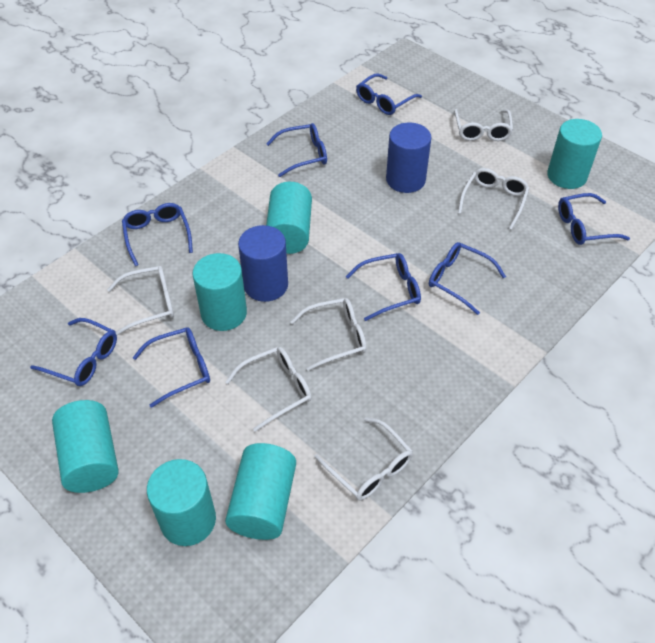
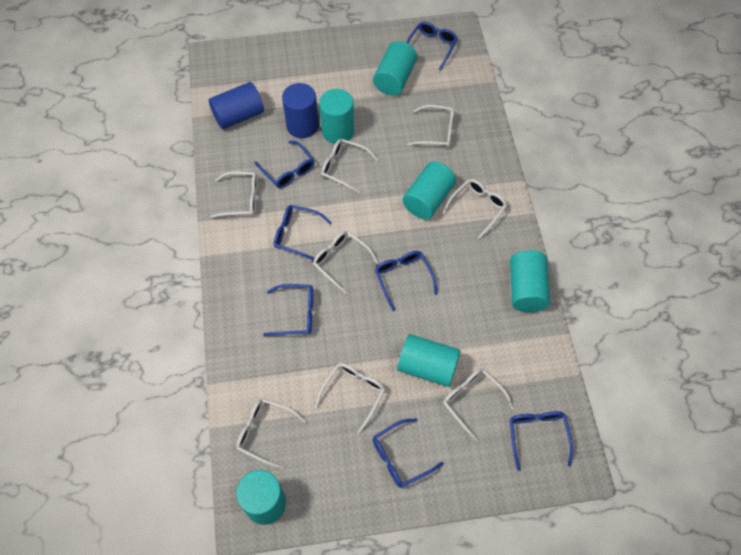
blue glasses: 8 -> 7
white glasses: 6 -> 8

